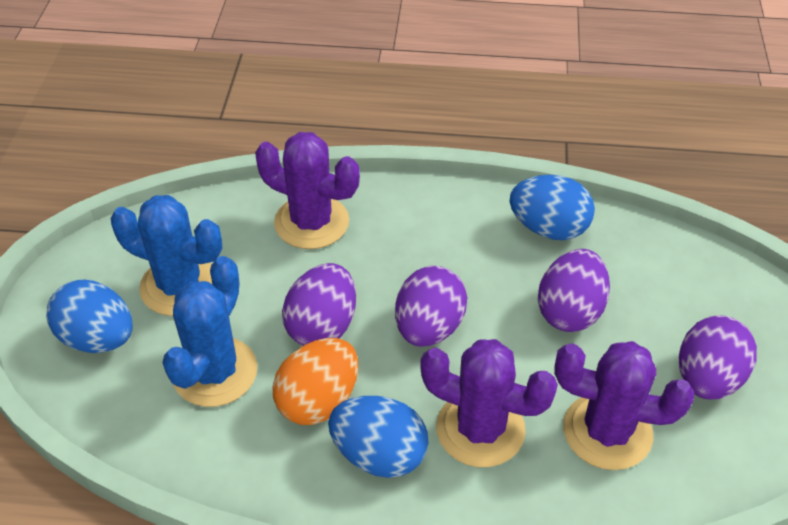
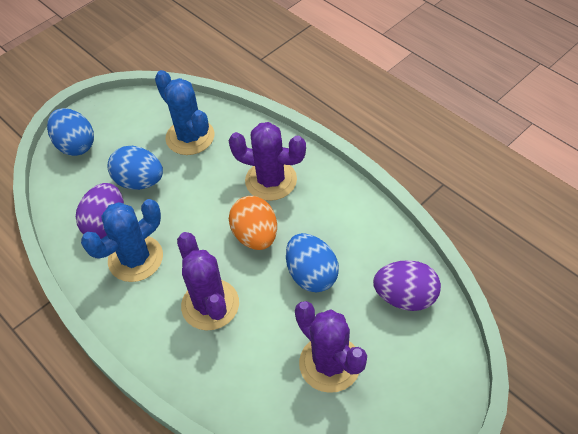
purple egg: 4 -> 2

